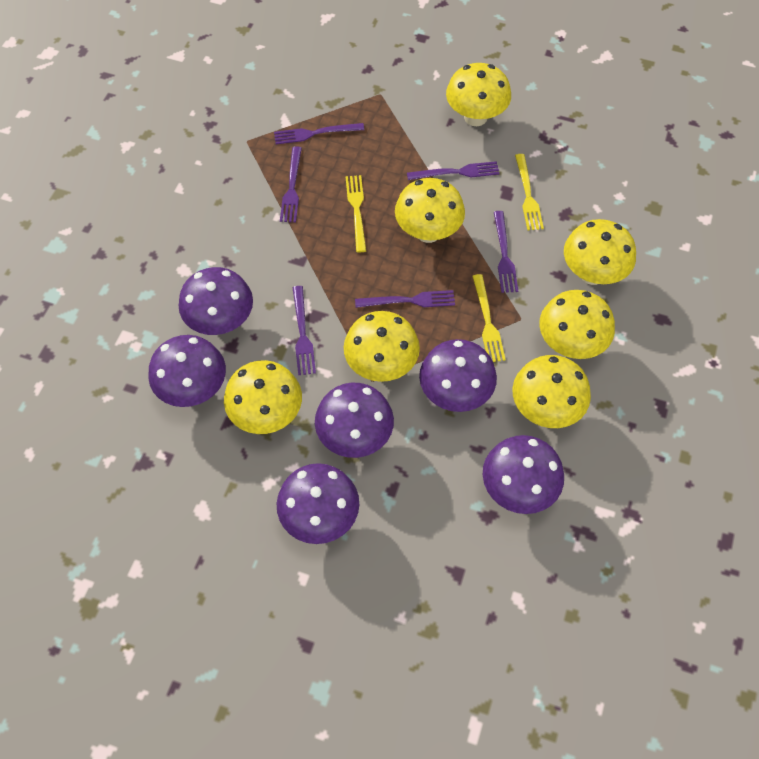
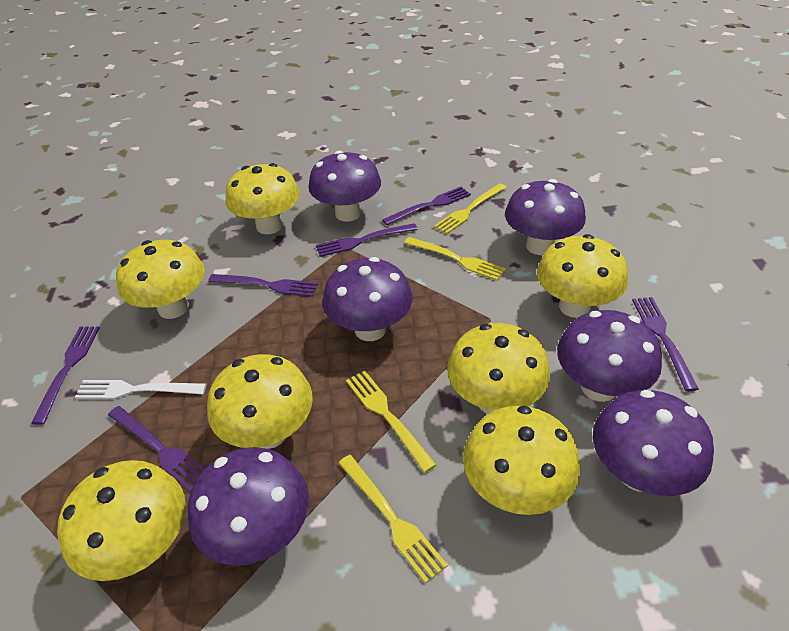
white fork: 0 -> 1
yellow fork: 3 -> 4

